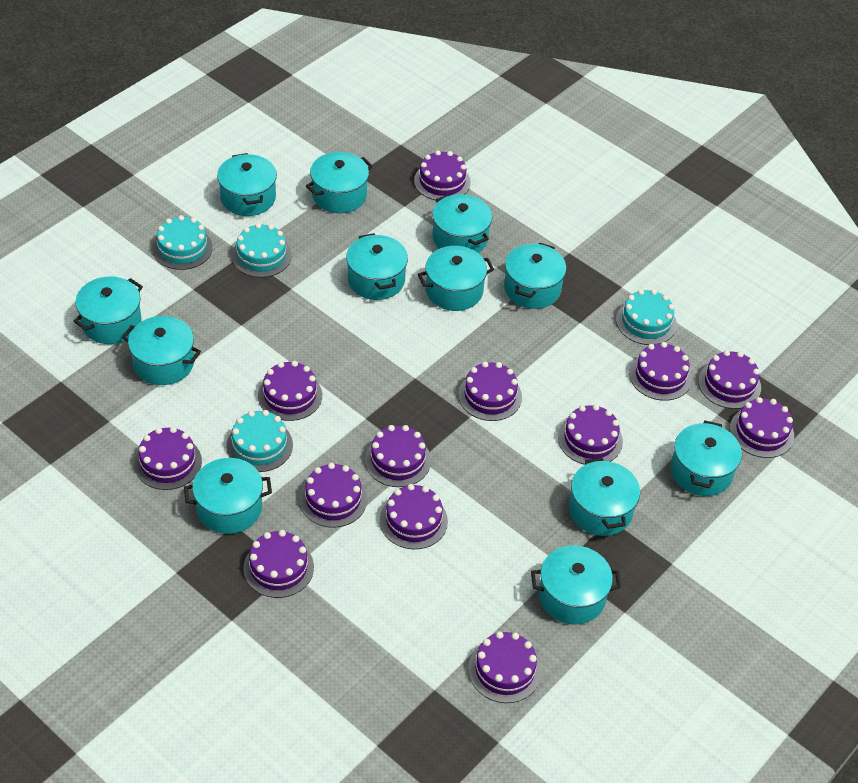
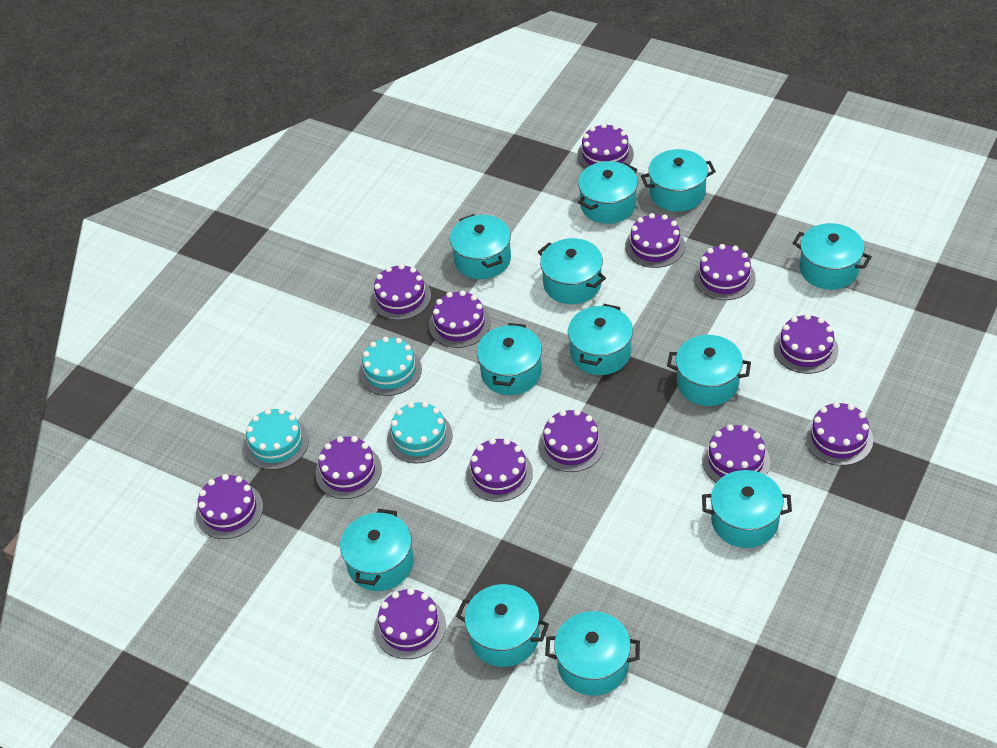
turquoise cake: 4 -> 3

